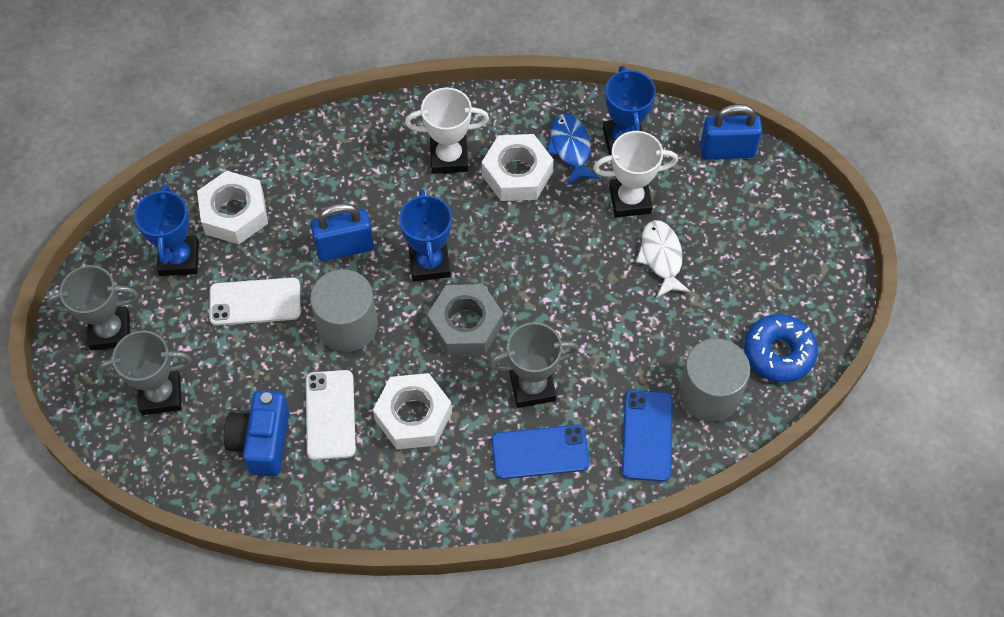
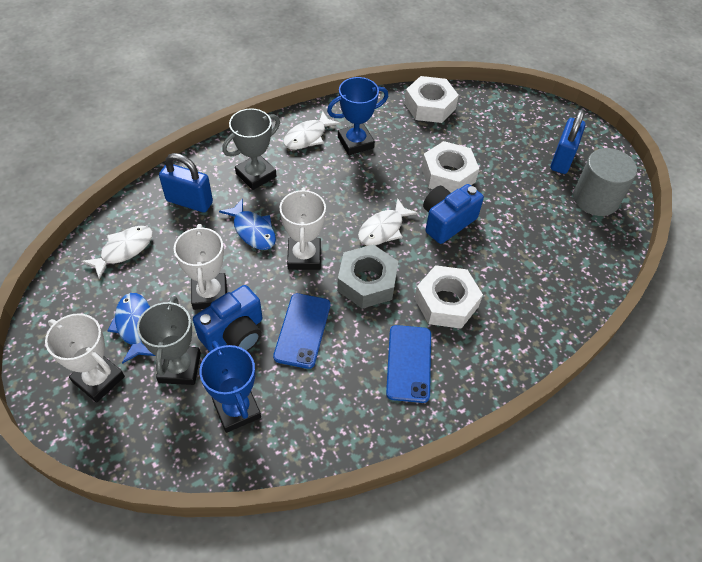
blue camera: 1 -> 2
blue donut: 1 -> 0
blue fish: 1 -> 2
blue trophy: 3 -> 2
grey cylinder: 2 -> 1
grey trophy: 3 -> 2
white fish: 1 -> 3
white phone: 2 -> 0
white trophy: 2 -> 3

